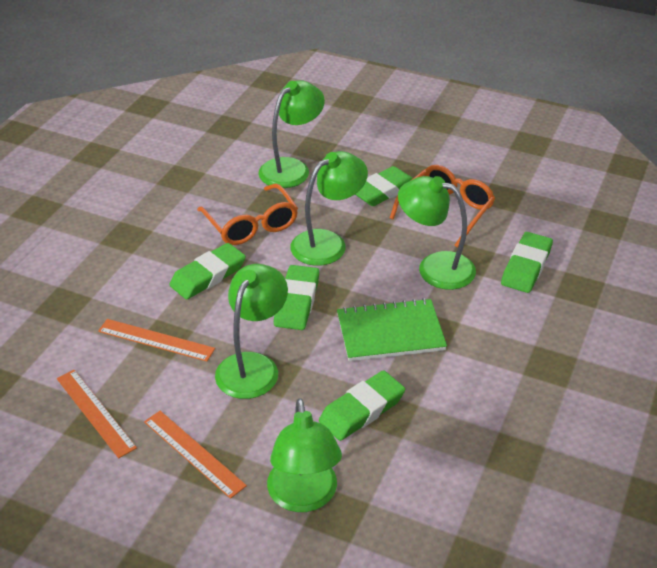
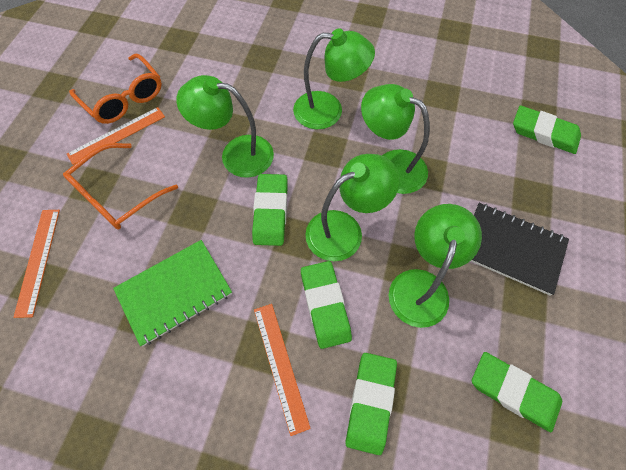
black notebook: 0 -> 1

